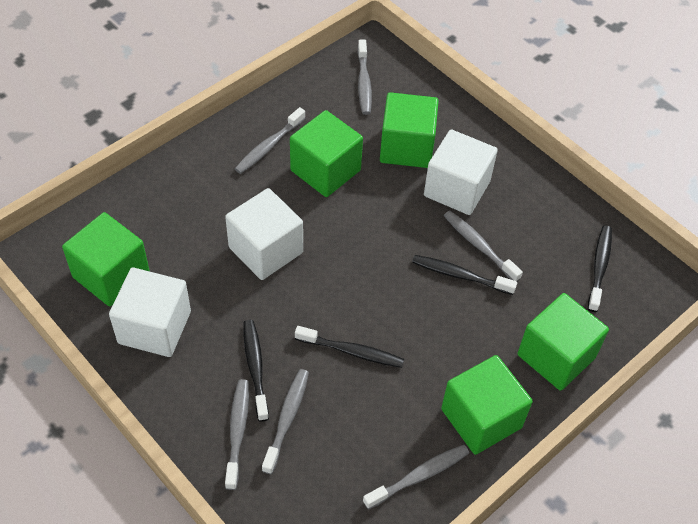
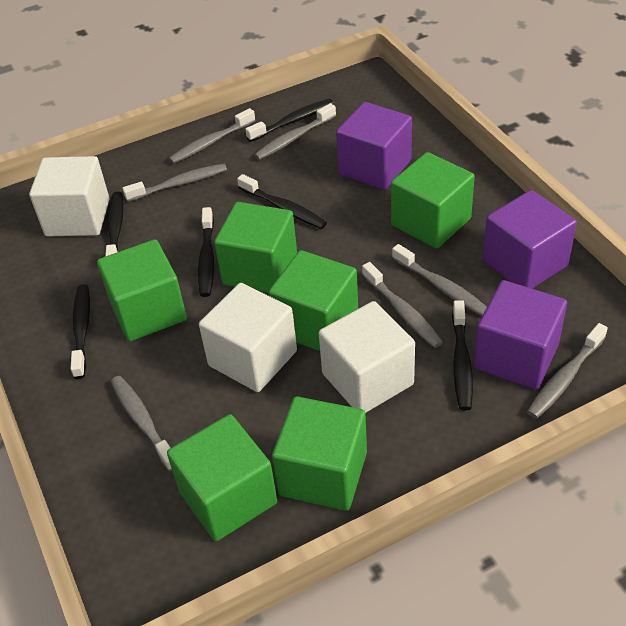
black toothbrush: 4 -> 6
green cube: 5 -> 6
grey toothbrush: 6 -> 7
purple cube: 0 -> 3

